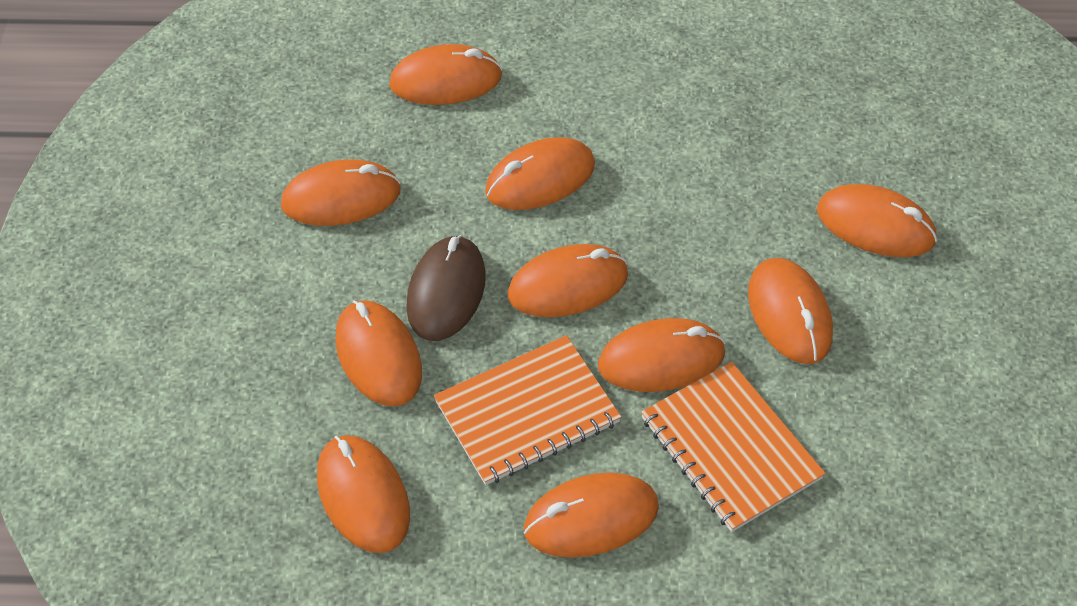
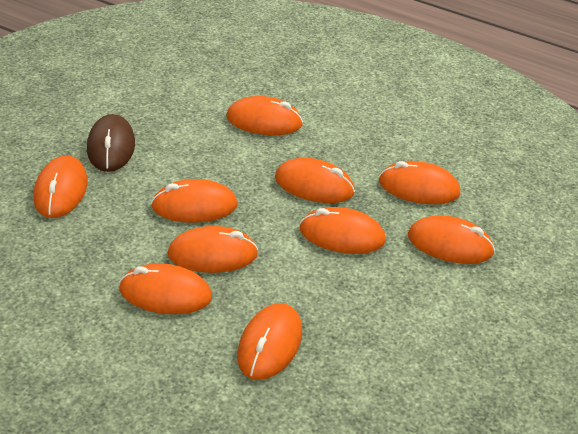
orange notebook: 2 -> 0

